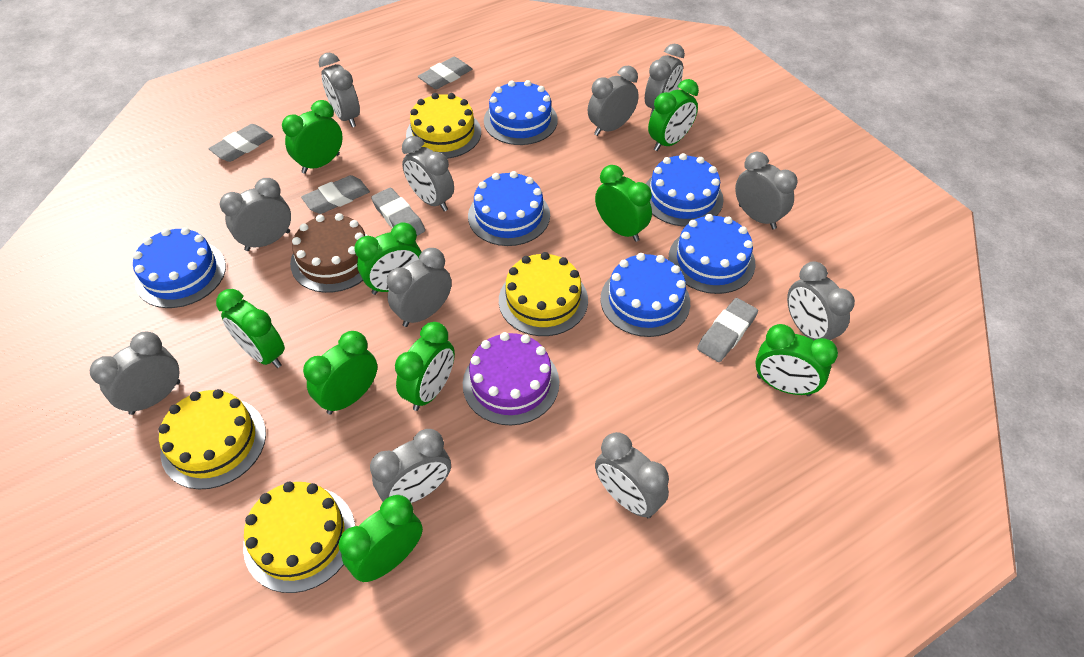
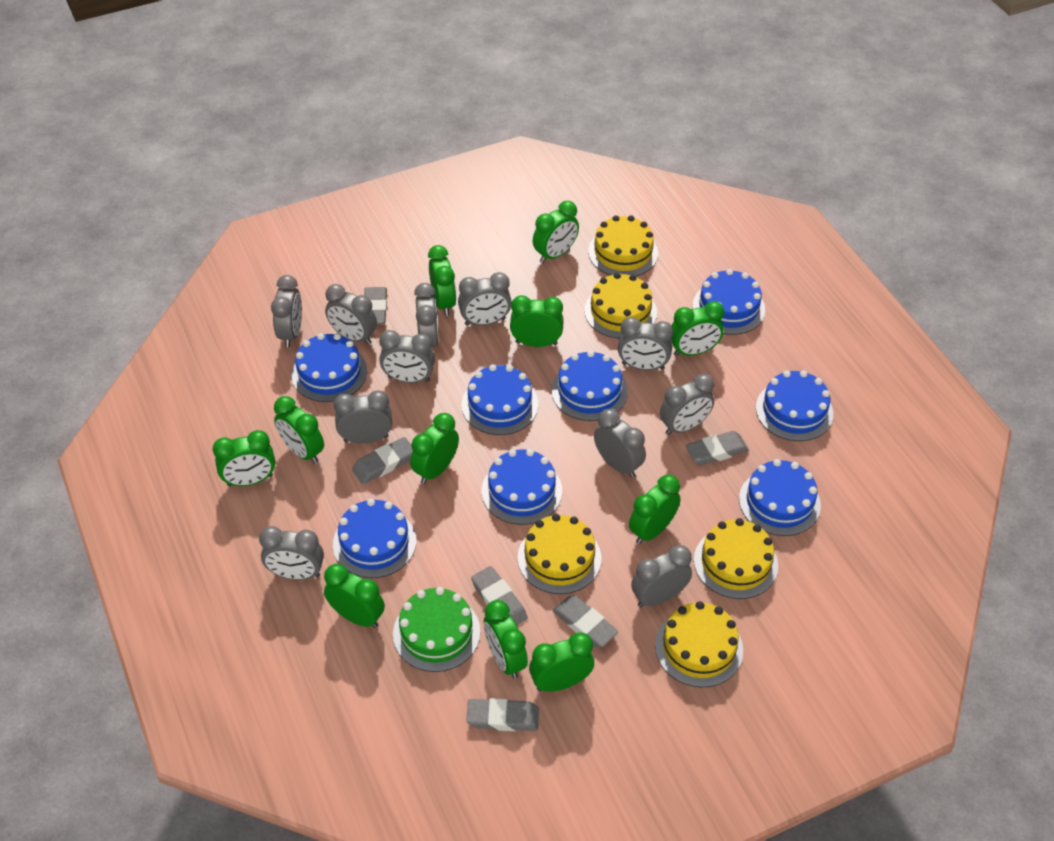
blue cake: 6 -> 8
brown cake: 1 -> 0
green cake: 0 -> 1
green clock: 9 -> 11
grey eraser: 5 -> 6
purple cake: 1 -> 0
yellow cake: 4 -> 5

